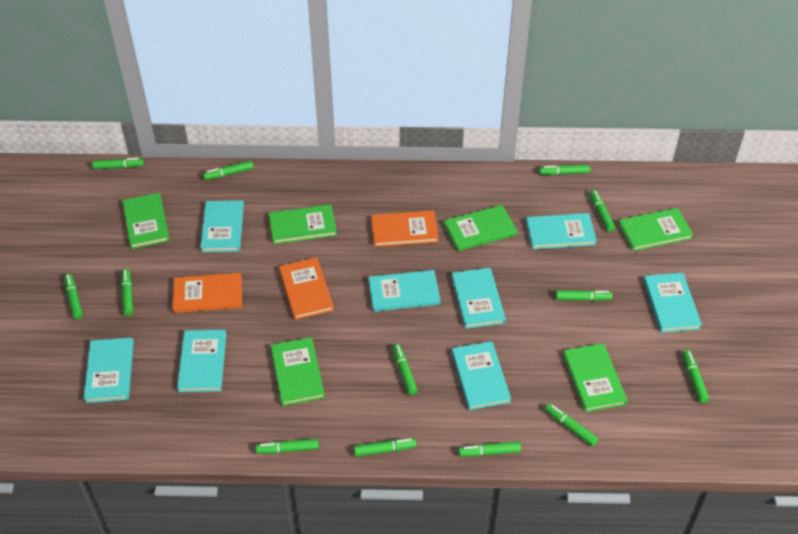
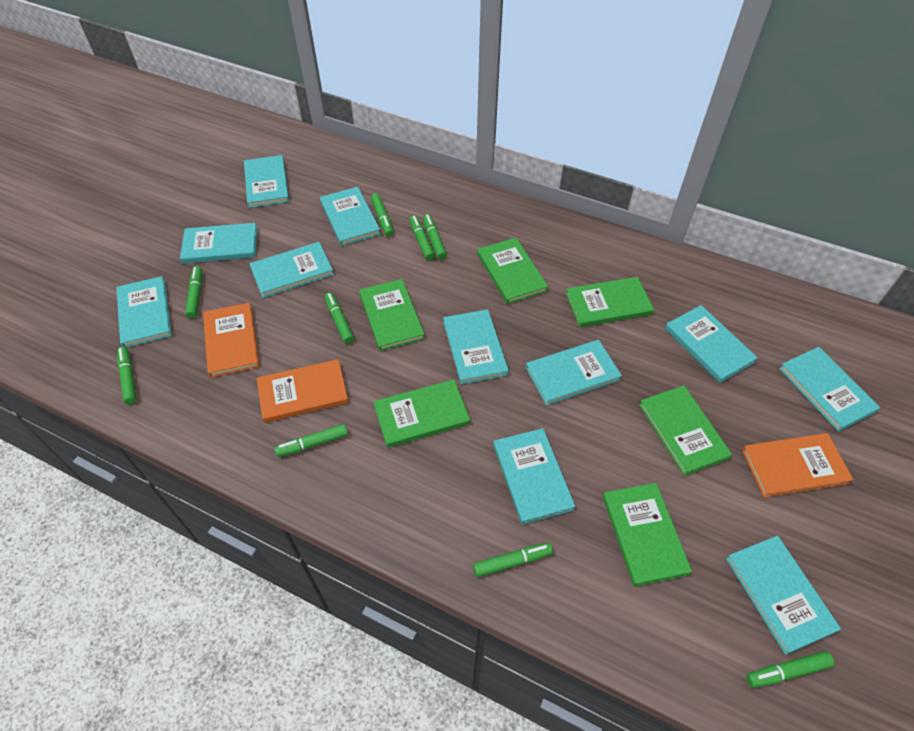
green marker: 13 -> 9
turquoise book: 8 -> 11

